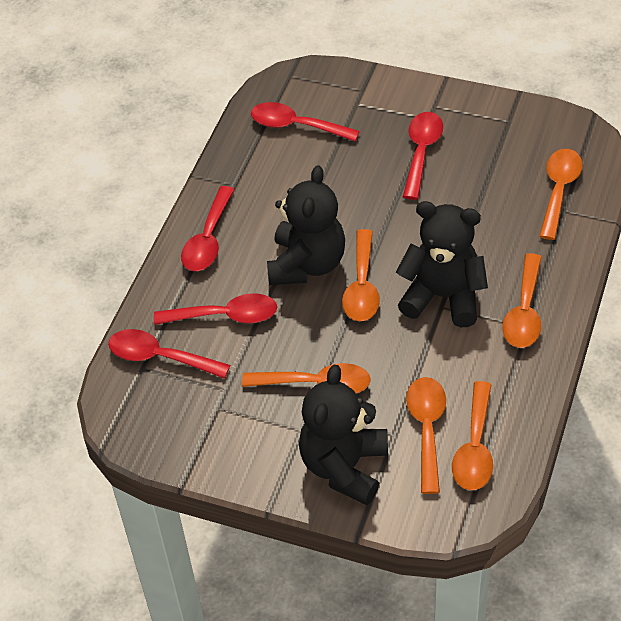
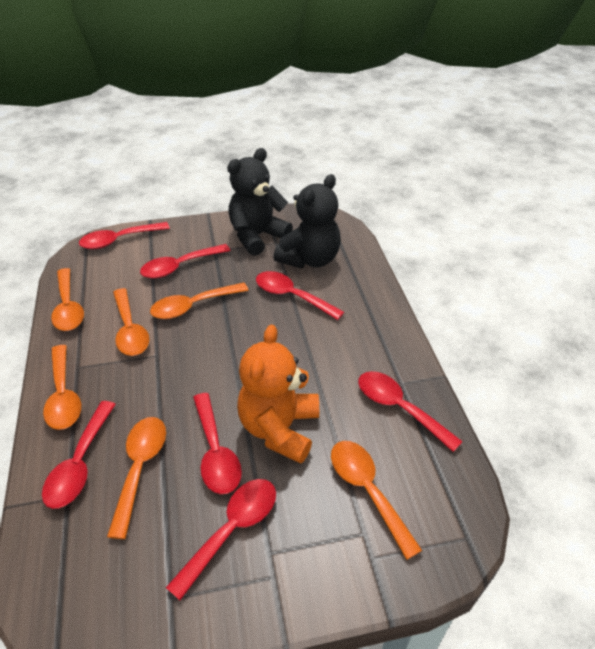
black teddy bear: 3 -> 2
orange teddy bear: 0 -> 1
red spoon: 5 -> 7

